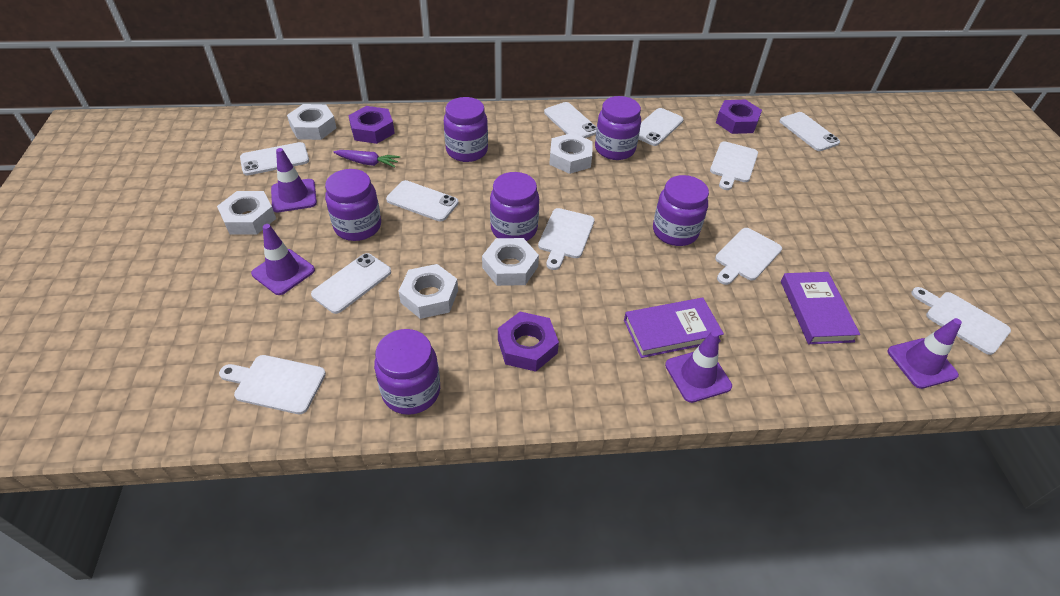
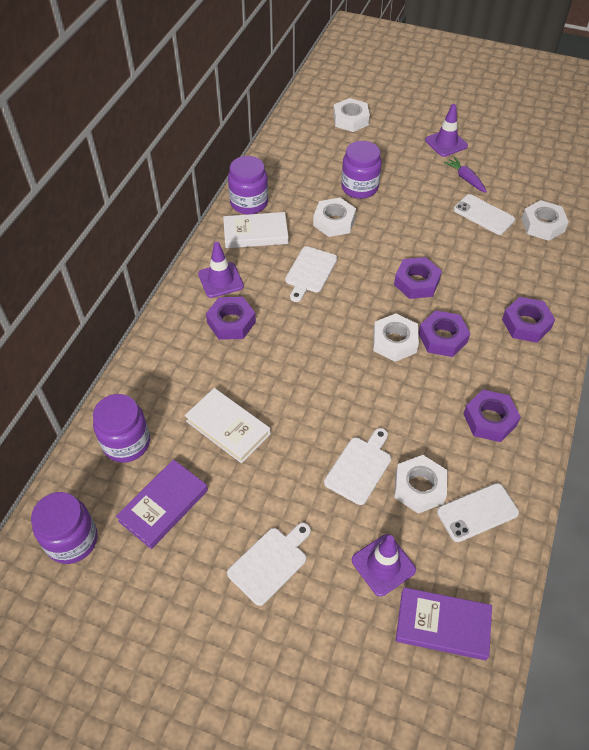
purple jar: 6 -> 4
purple nut: 3 -> 5
purple traffic cone: 4 -> 3
white book: 0 -> 2
white cutting board: 5 -> 3
white phone: 6 -> 2

